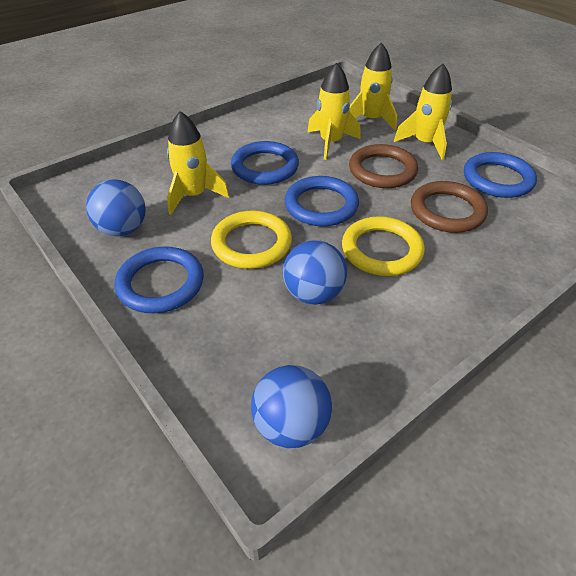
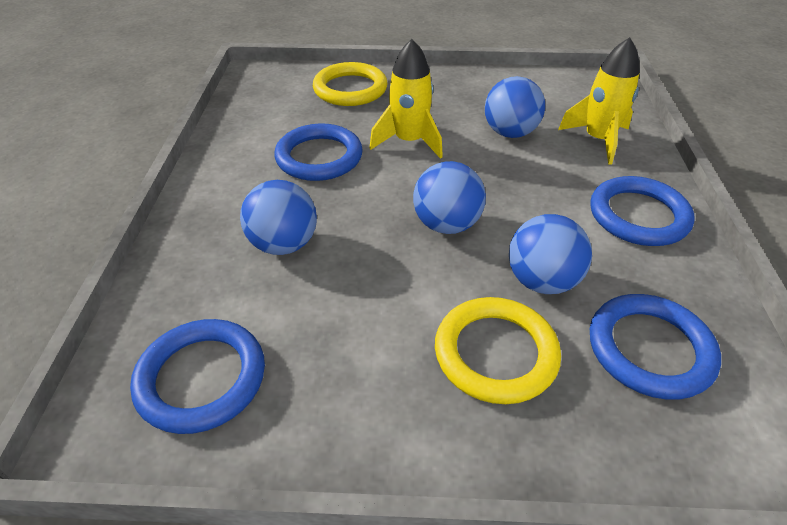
blue ball: 3 -> 4
brown ring: 2 -> 0
yellow rocket: 4 -> 2

